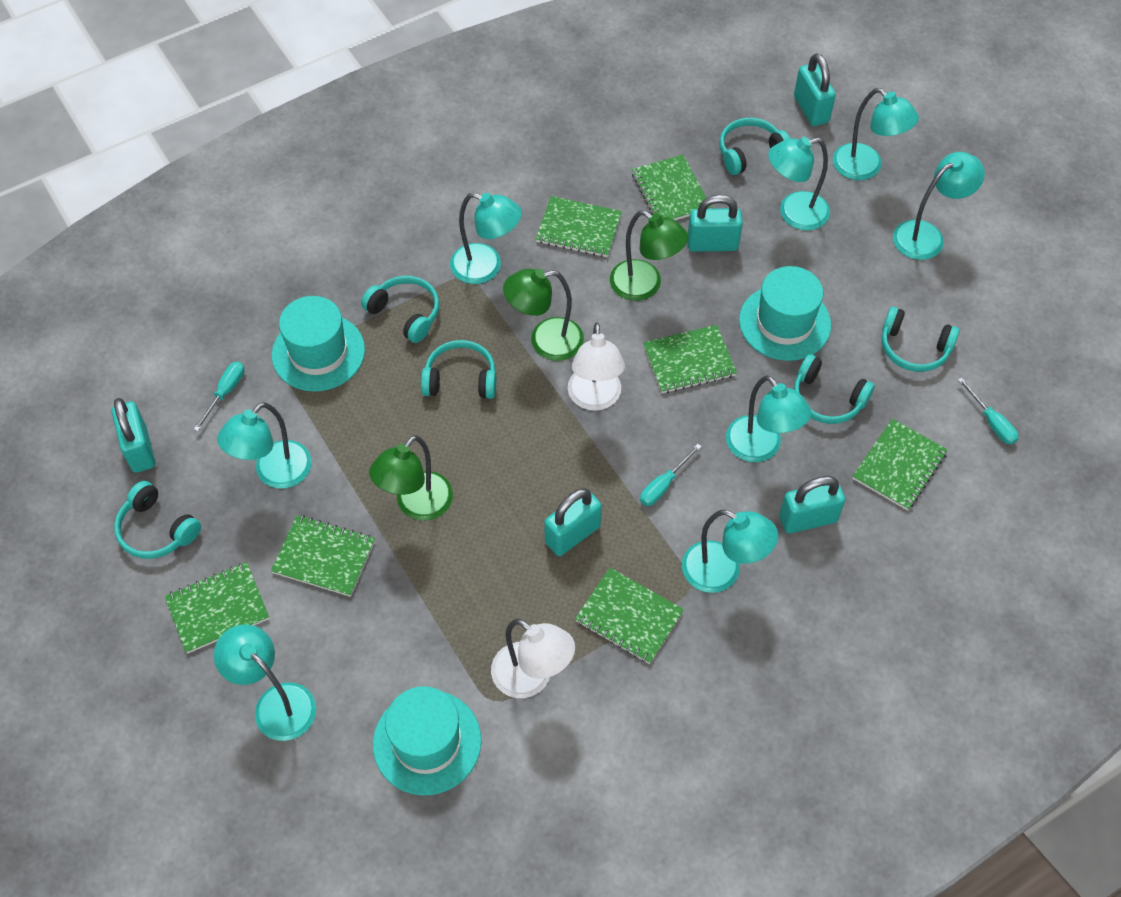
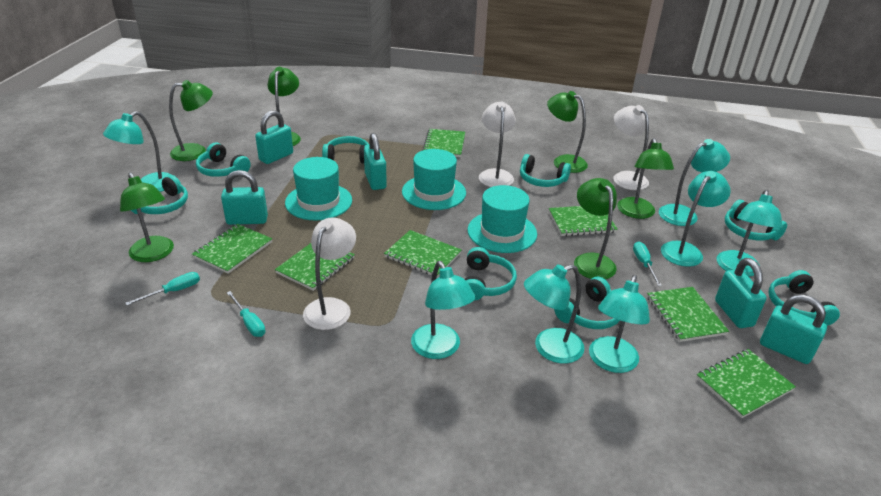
green lamp: 3 -> 6
turquoise headphones: 6 -> 8
turquoise lamp: 8 -> 7
white lamp: 2 -> 3

